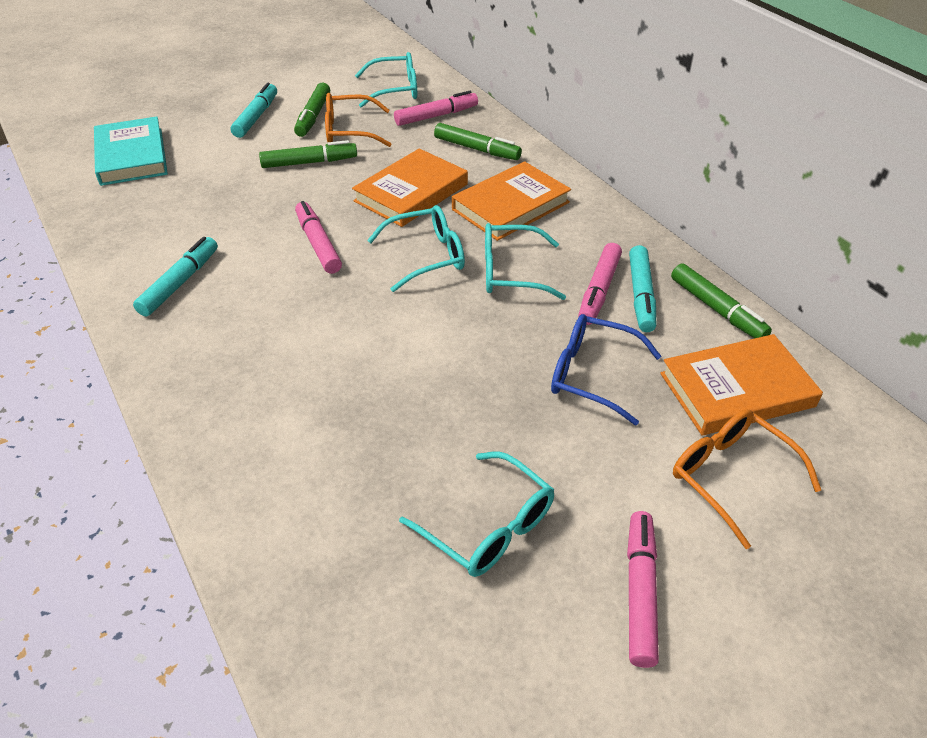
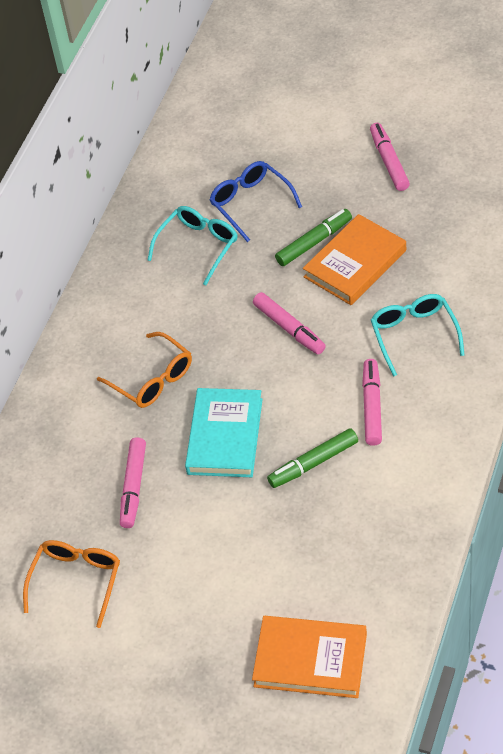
green marker: 4 -> 2
orange book: 3 -> 2
turquoise glasses: 4 -> 2
turquoise marker: 3 -> 0

